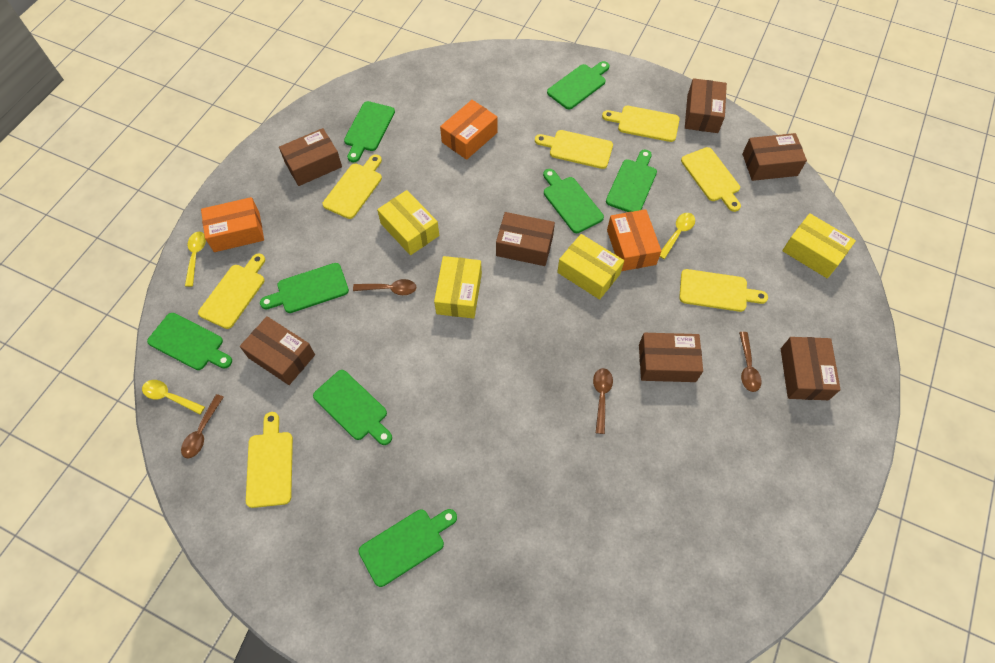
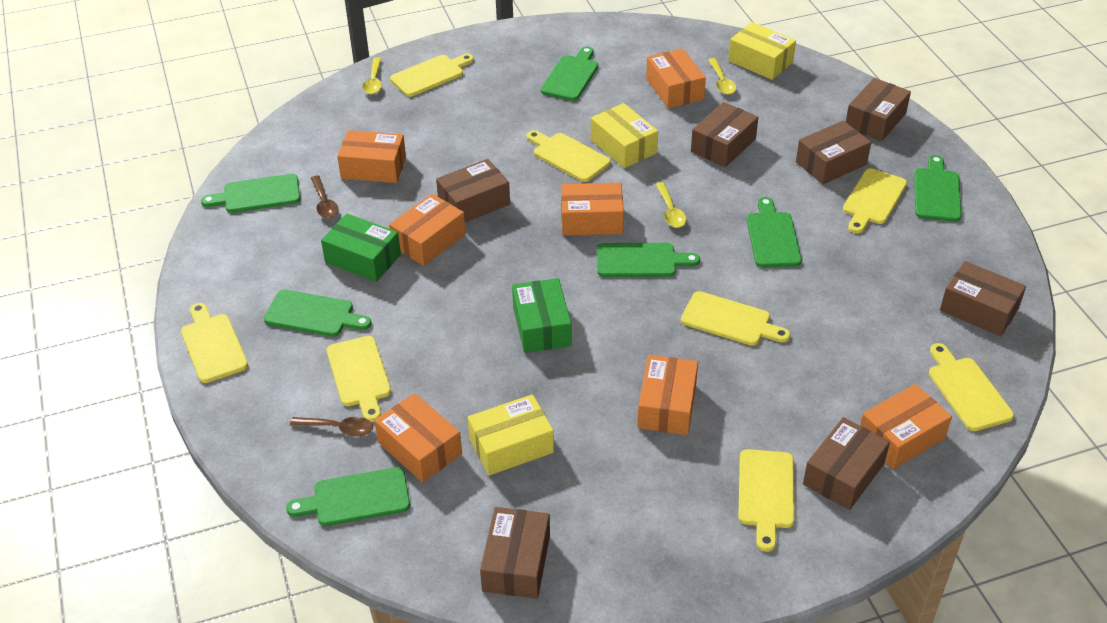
brown spoon: 4 -> 2
green box: 0 -> 2
green cutting board: 8 -> 7
orange box: 3 -> 7
yellow box: 4 -> 3
yellow cutting board: 7 -> 8

